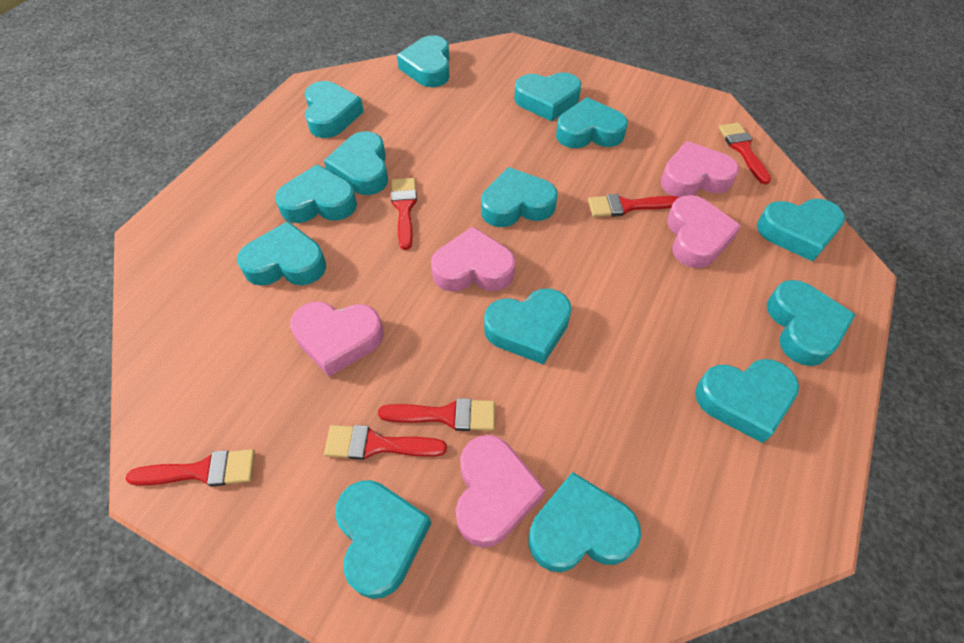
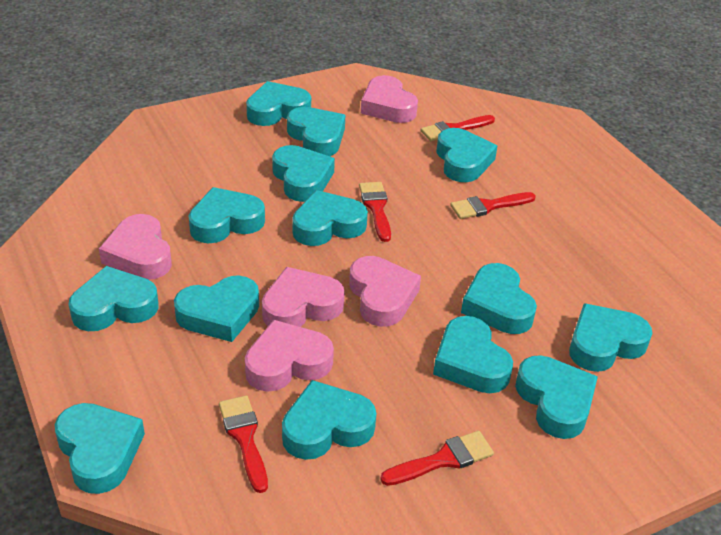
red brush: 6 -> 5

